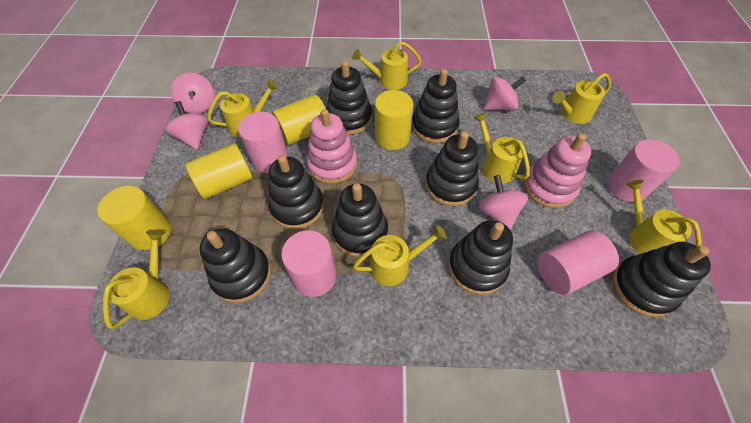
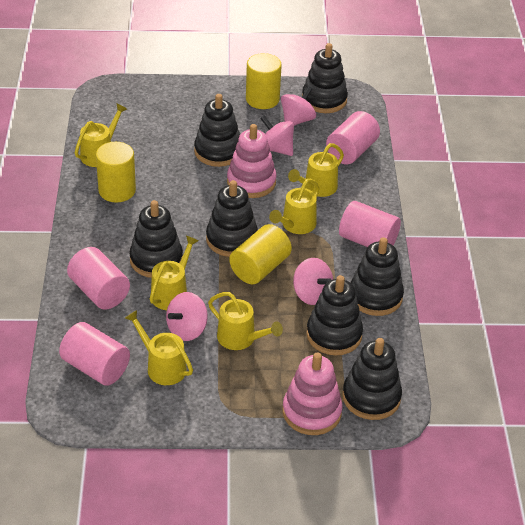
black stacking toy: 8 -> 7
yellow cylinder: 4 -> 3
yellow watering can: 7 -> 6

